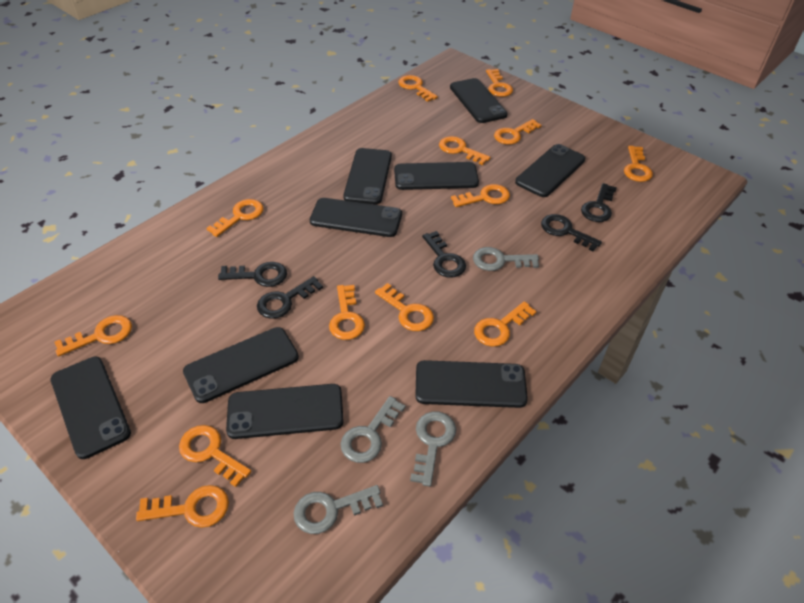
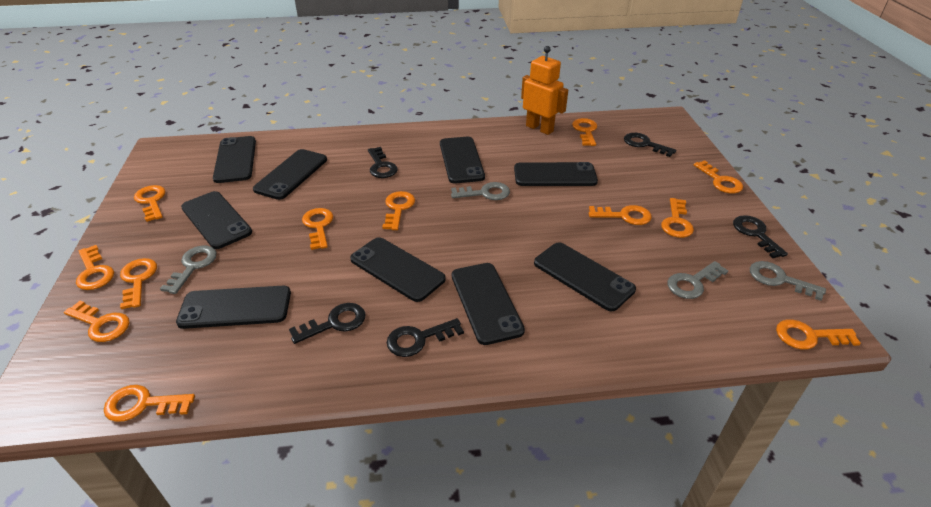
orange key: 13 -> 12
orange robot: 0 -> 1

